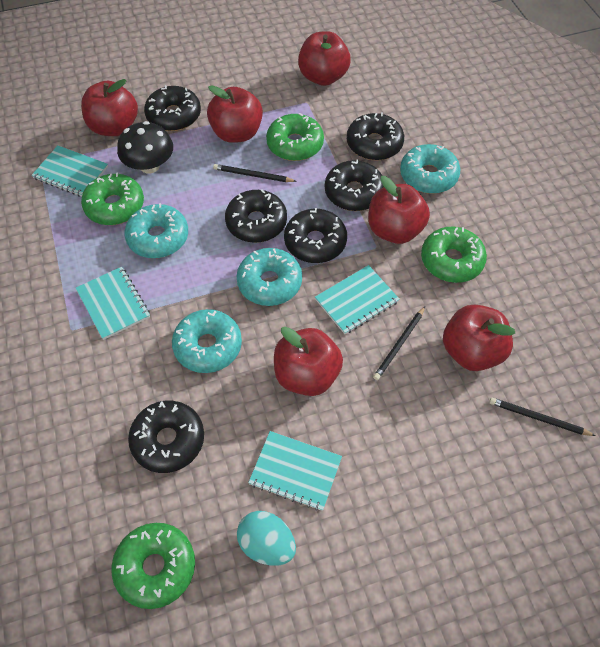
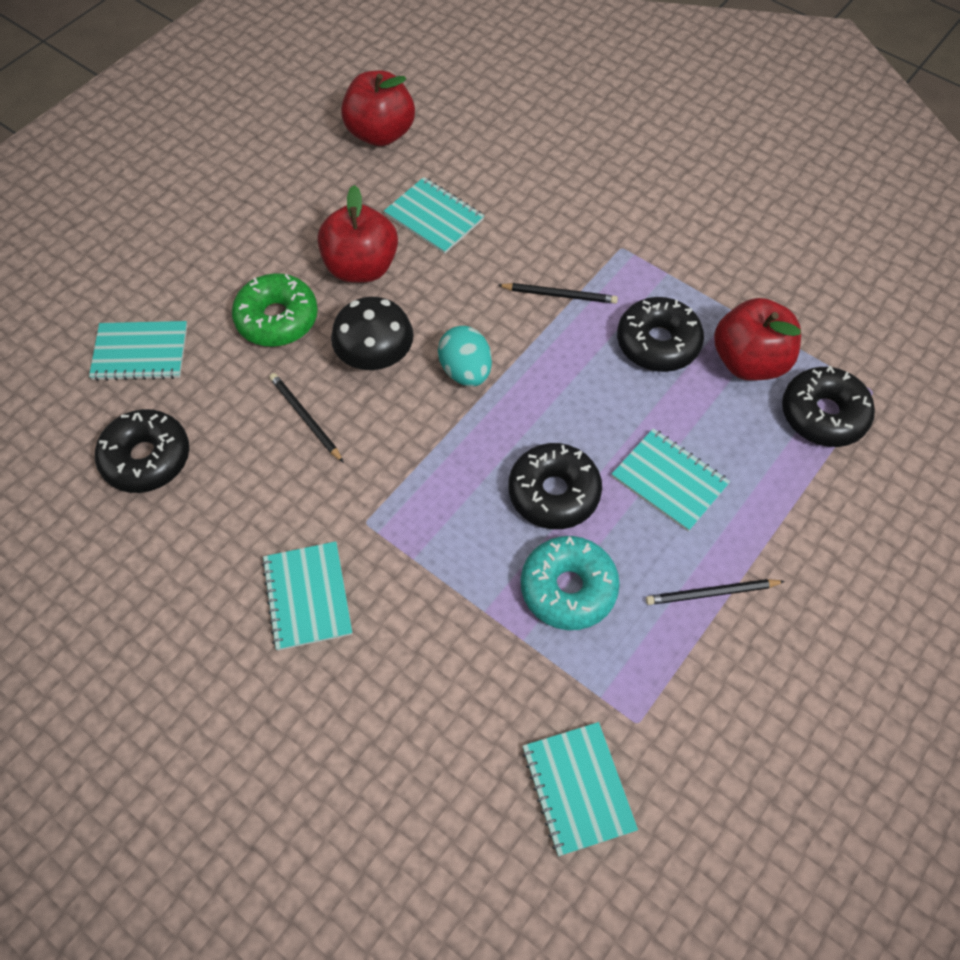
black donut: 6 -> 4
green donut: 4 -> 1
red apple: 6 -> 3
turquoise donut: 4 -> 1
turquoise notebook: 4 -> 5

